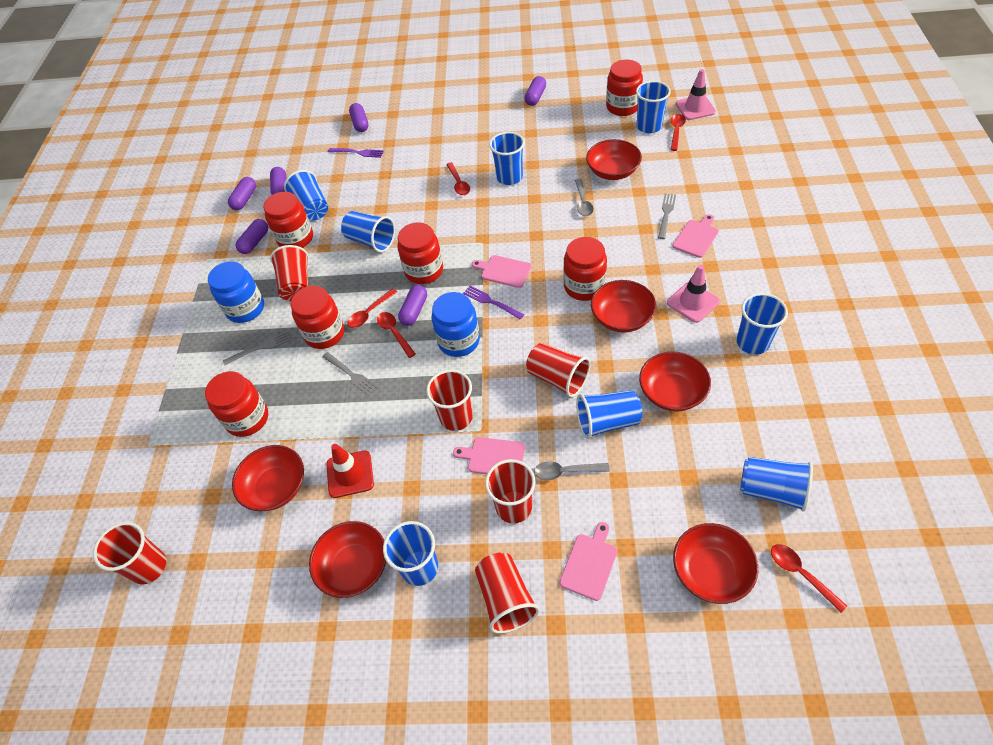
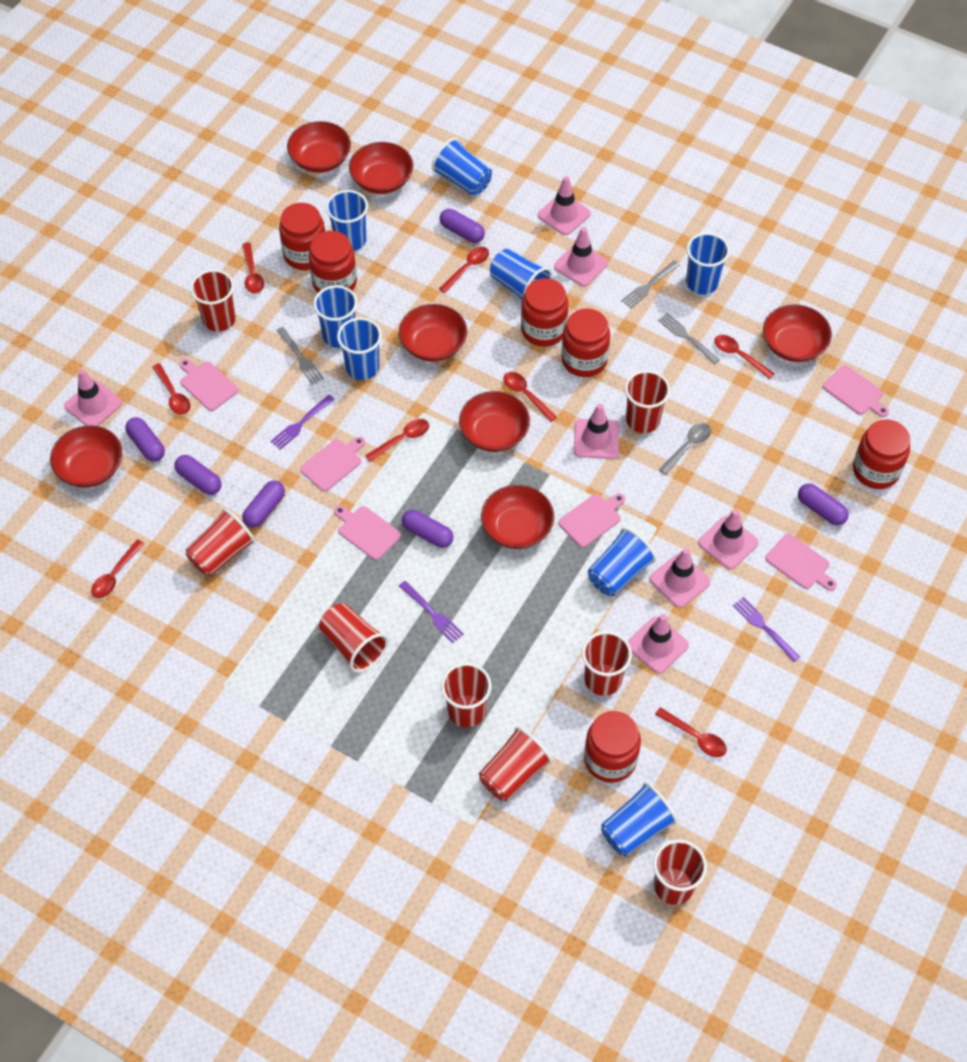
blue jar: 2 -> 0
grey spoon: 2 -> 1
pink cutting board: 4 -> 6
pink traffic cone: 2 -> 7
purple fork: 2 -> 3
red bowl: 6 -> 7
red cup: 6 -> 8
red spoon: 5 -> 8
red traffic cone: 1 -> 0

